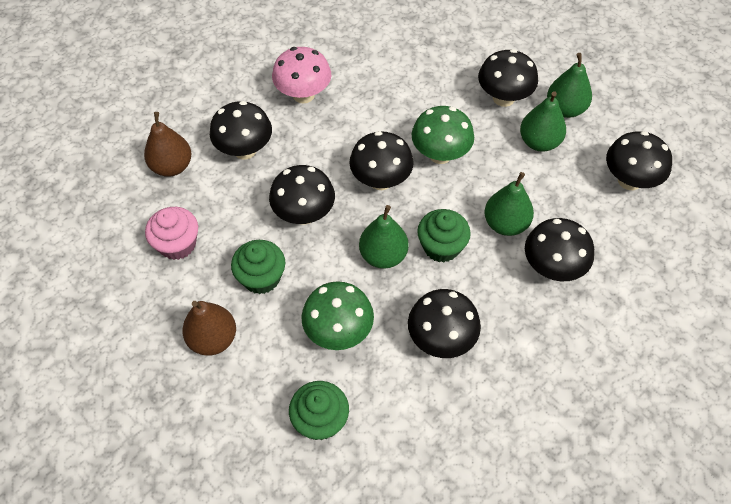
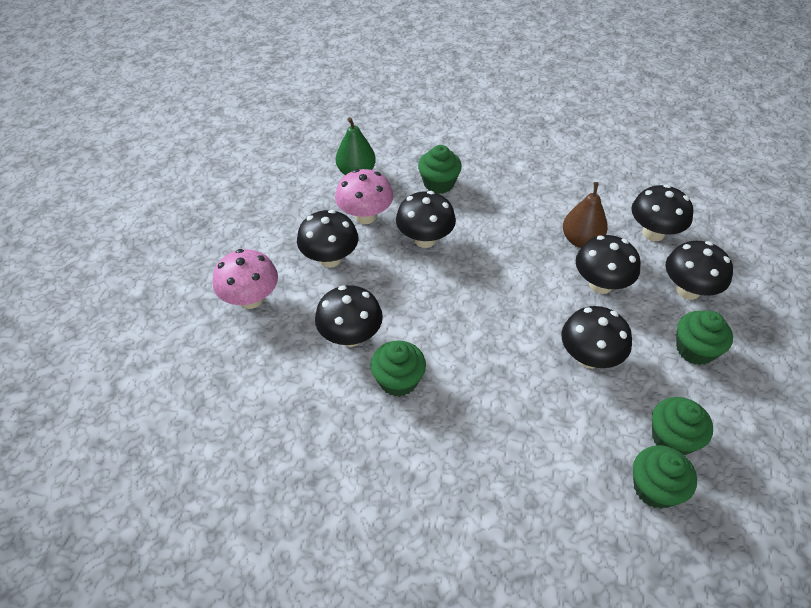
brown pear: 2 -> 1
green cupcake: 3 -> 5
green mushroom: 2 -> 0
green pear: 4 -> 1
pink cupcake: 1 -> 0
pink mushroom: 1 -> 2

